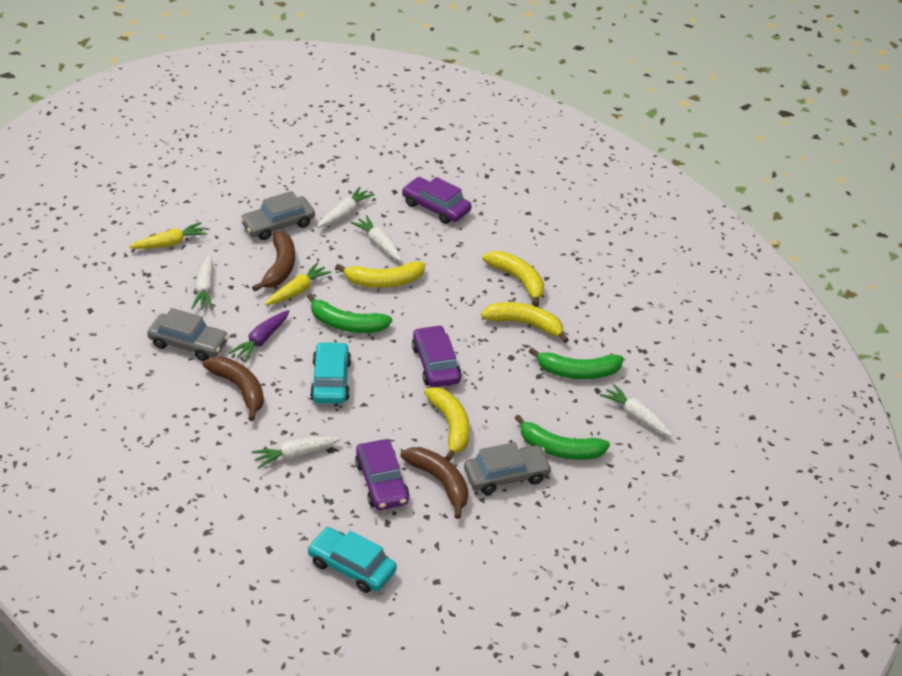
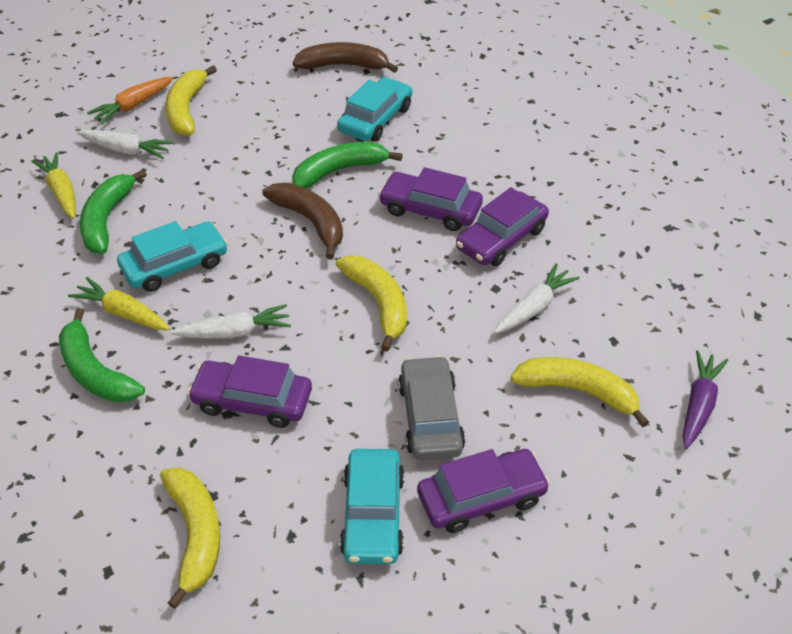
brown banana: 3 -> 2
grey car: 3 -> 1
orange carrot: 0 -> 1
purple car: 3 -> 4
turquoise car: 2 -> 3
white carrot: 5 -> 3

